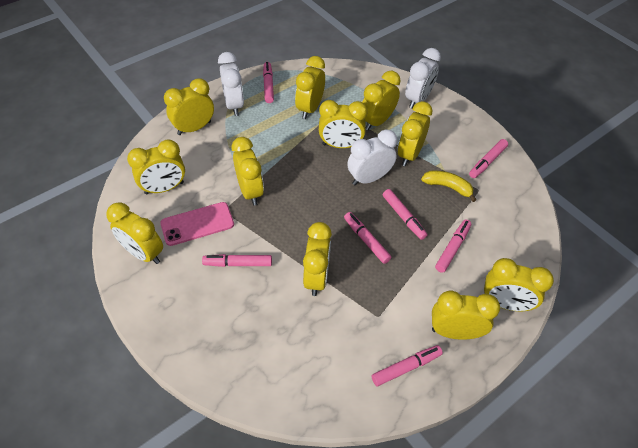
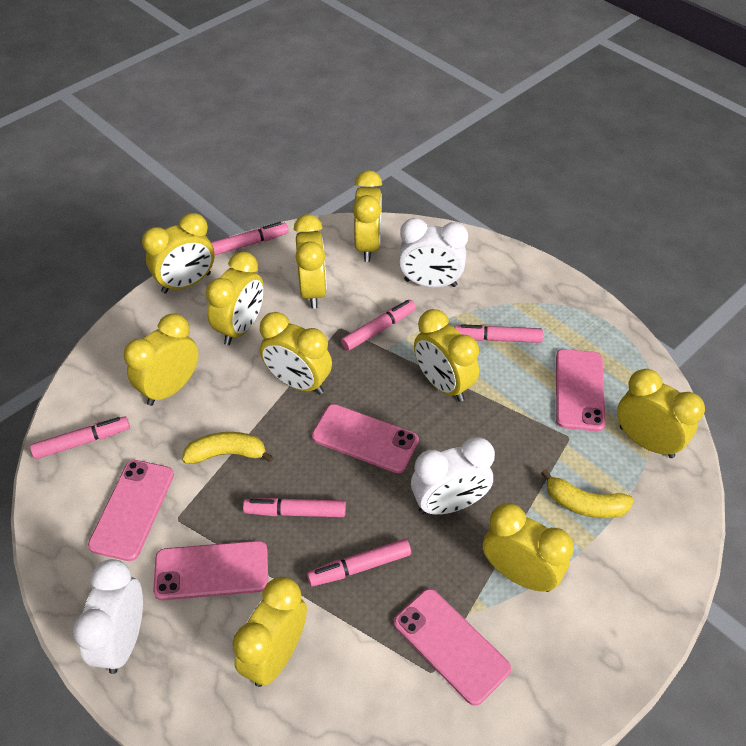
pink marker: 7 -> 6
pink phone: 1 -> 5
yellow banana: 1 -> 2
yellow clock: 11 -> 10

